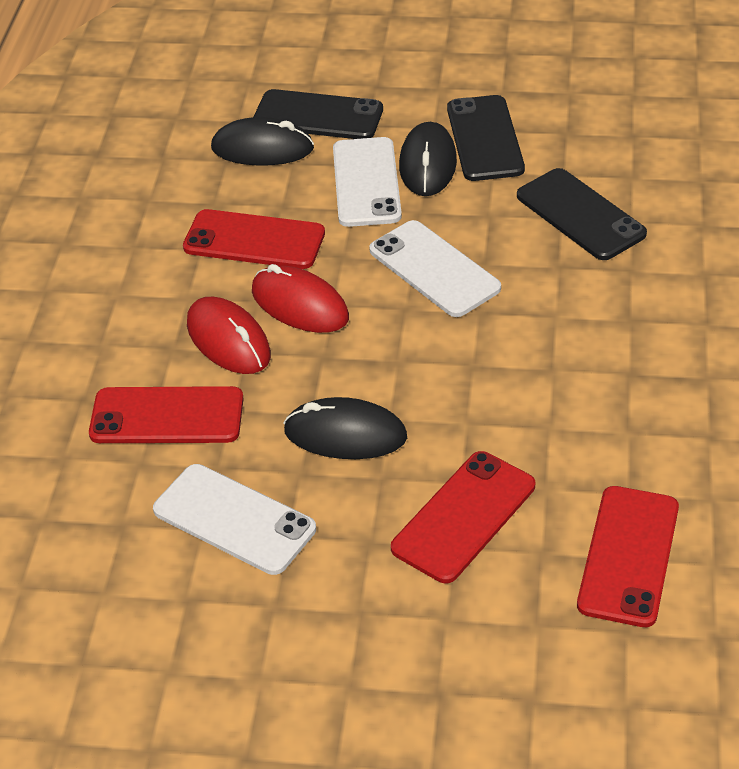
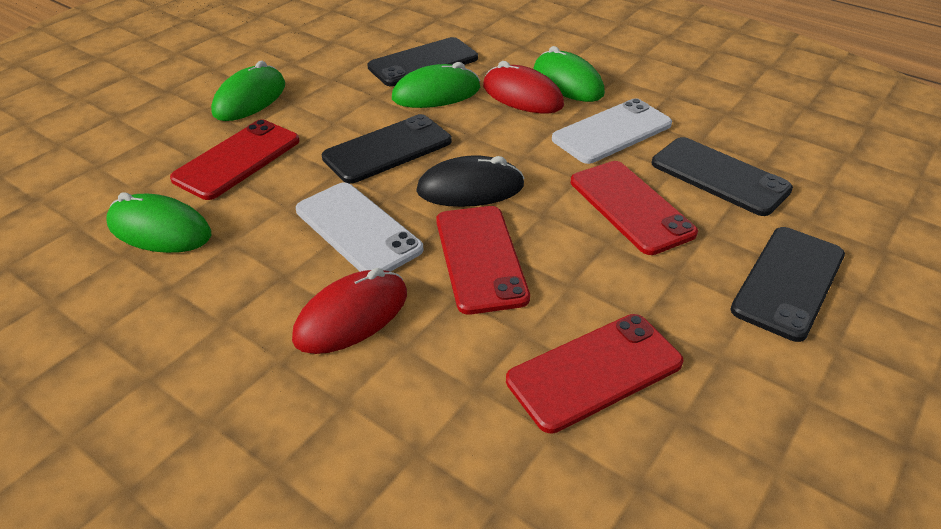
black mouse: 3 -> 1
black phone: 3 -> 4
green mouse: 0 -> 4
white phone: 3 -> 2

